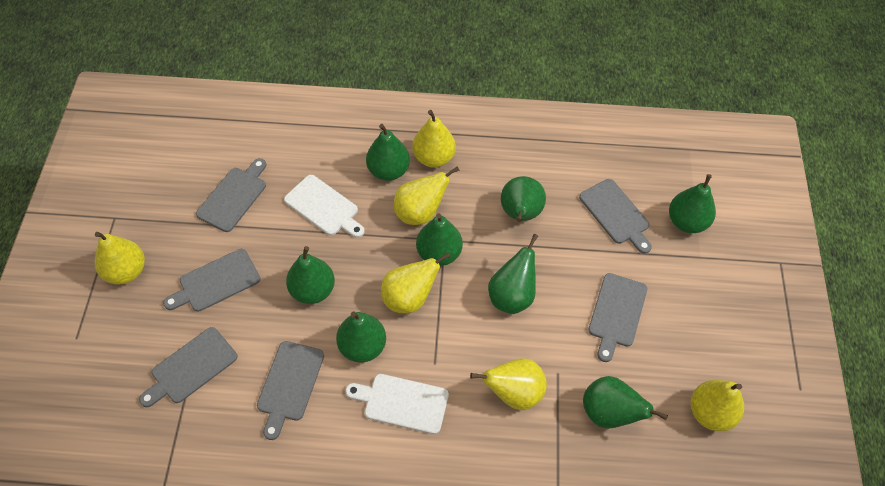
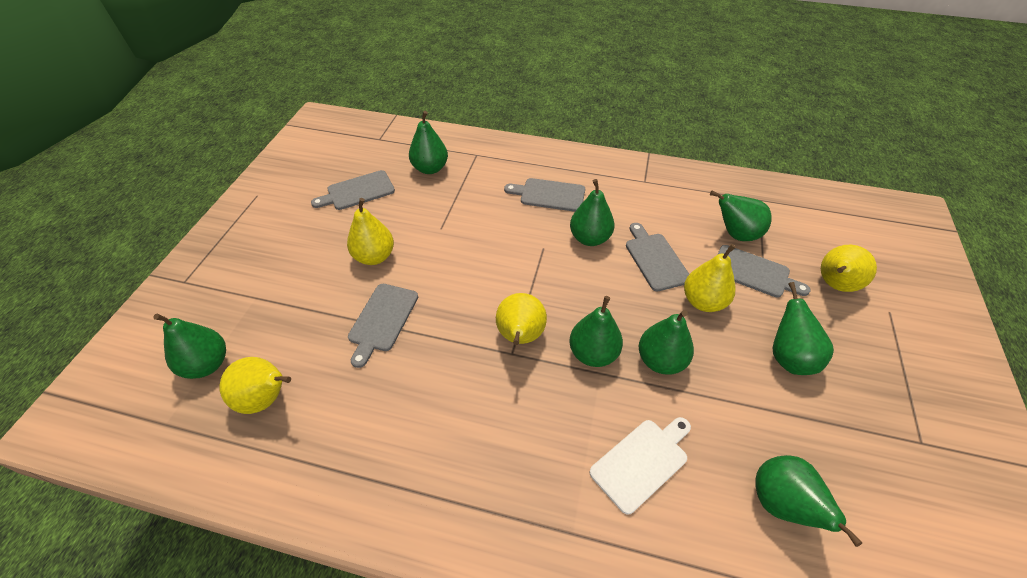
grey cutting board: 6 -> 5
white cutting board: 2 -> 1
yellow pear: 6 -> 5

